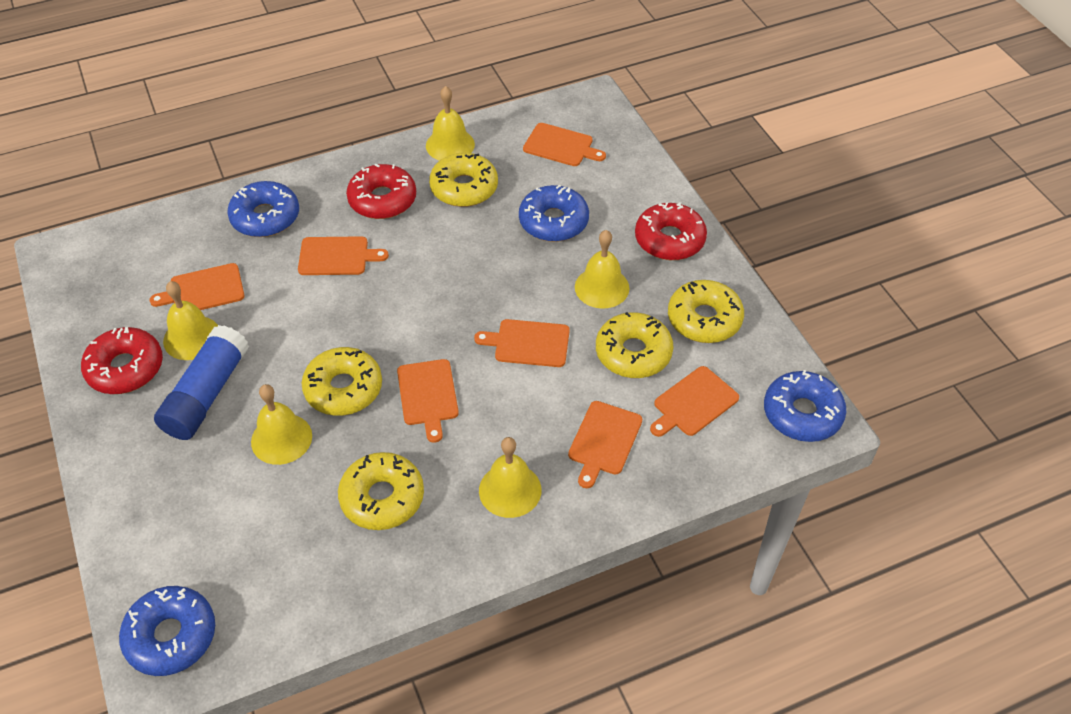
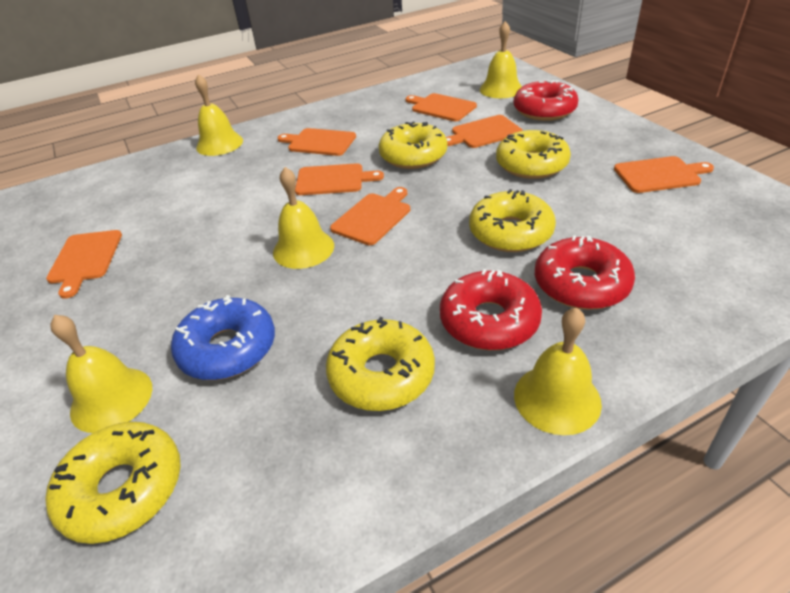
blue donut: 4 -> 1
blue glue stick: 1 -> 0

